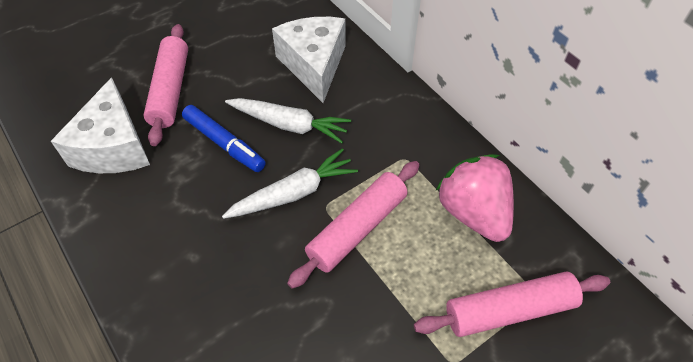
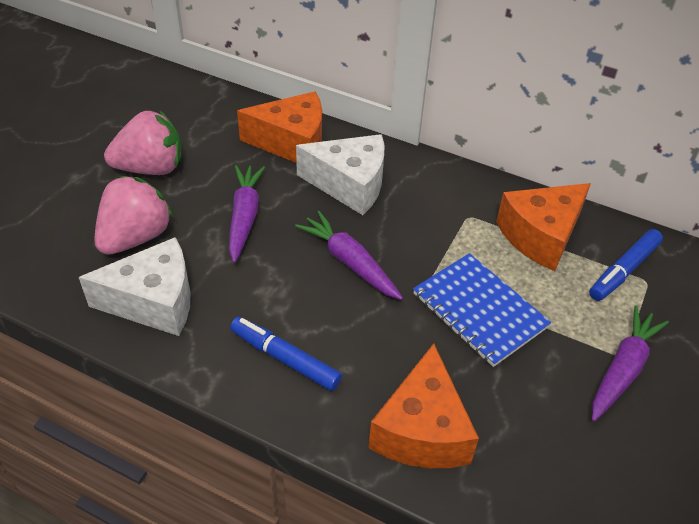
blue marker: 1 -> 2
blue notebook: 0 -> 1
orange cheese: 0 -> 3
pink rolling pin: 3 -> 0
pink strawberry: 1 -> 2
purple carrot: 0 -> 3
white carrot: 2 -> 0

